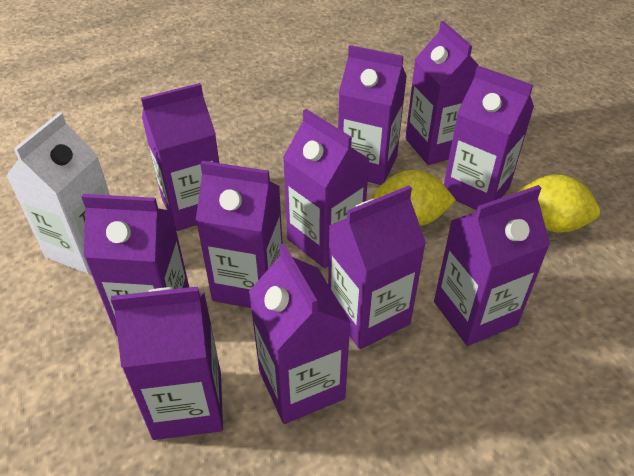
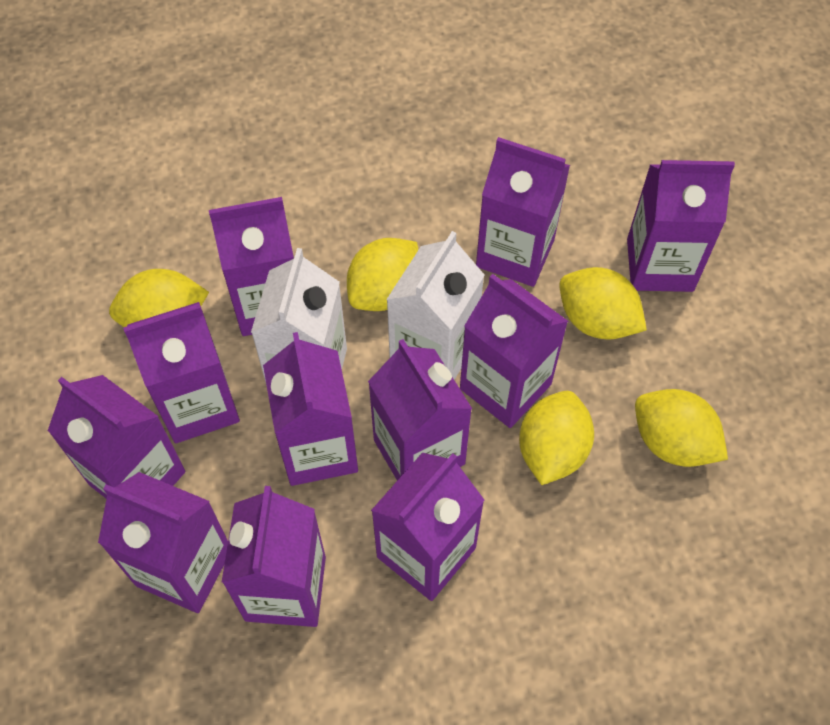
white carton: 1 -> 2
yellow lemon: 2 -> 5

